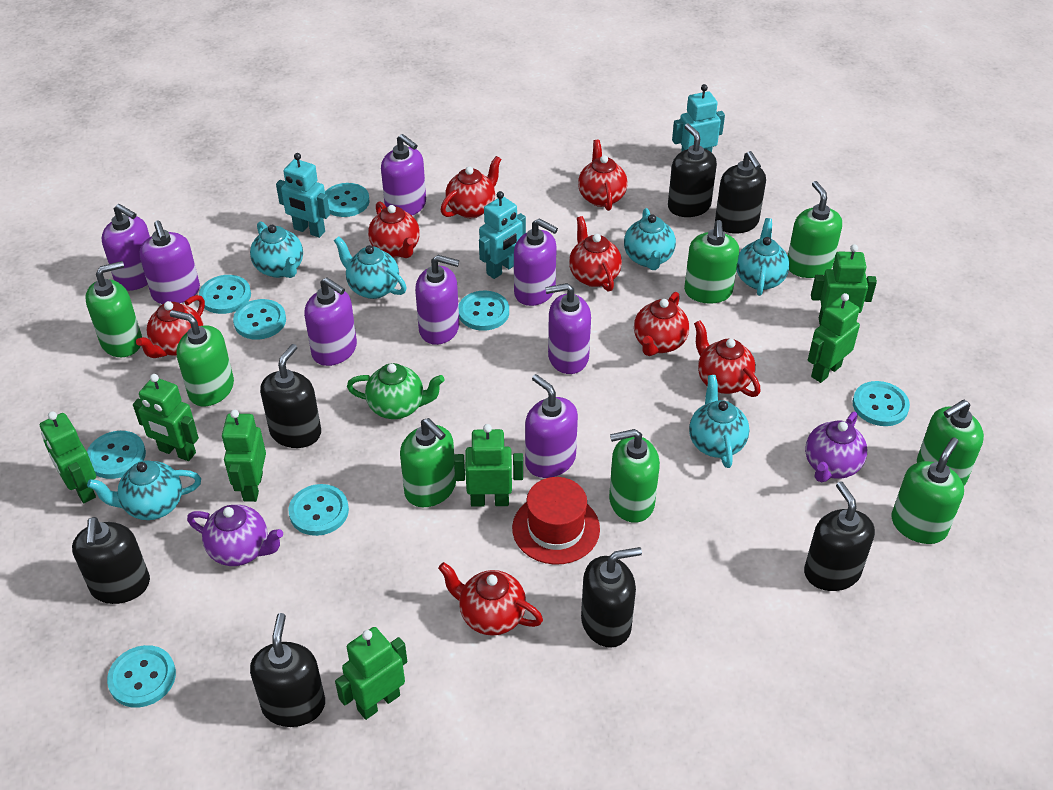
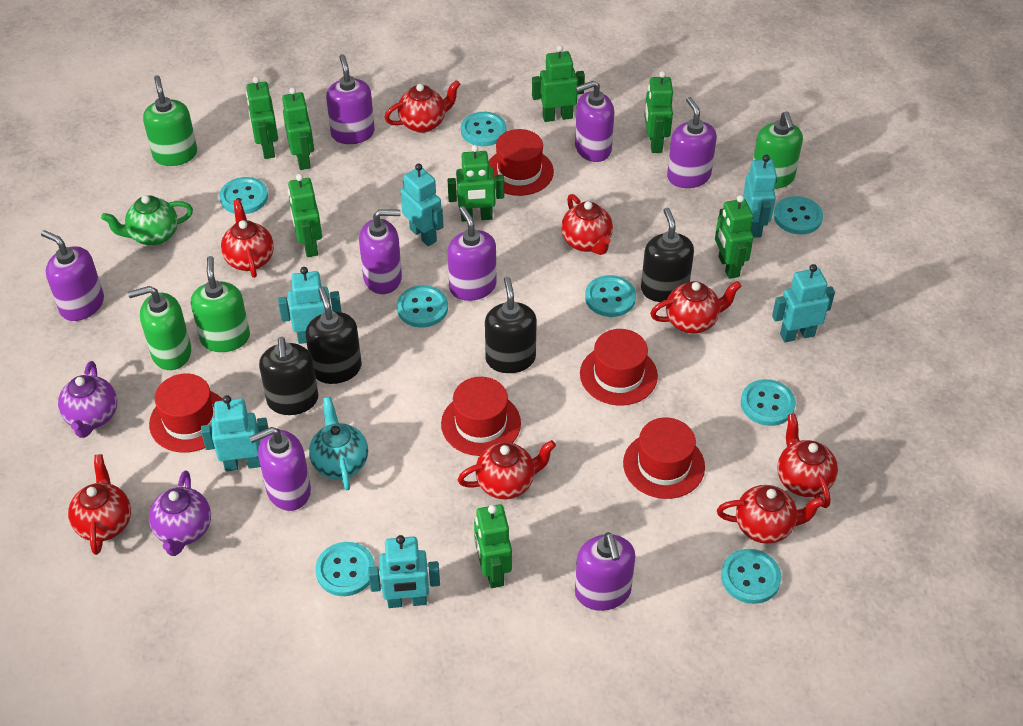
black soap dispenser: 7 -> 4
green robot: 7 -> 8
green soap dispenser: 8 -> 4
red hat: 1 -> 5
turquoise robot: 3 -> 6
turquoise teapot: 6 -> 1

